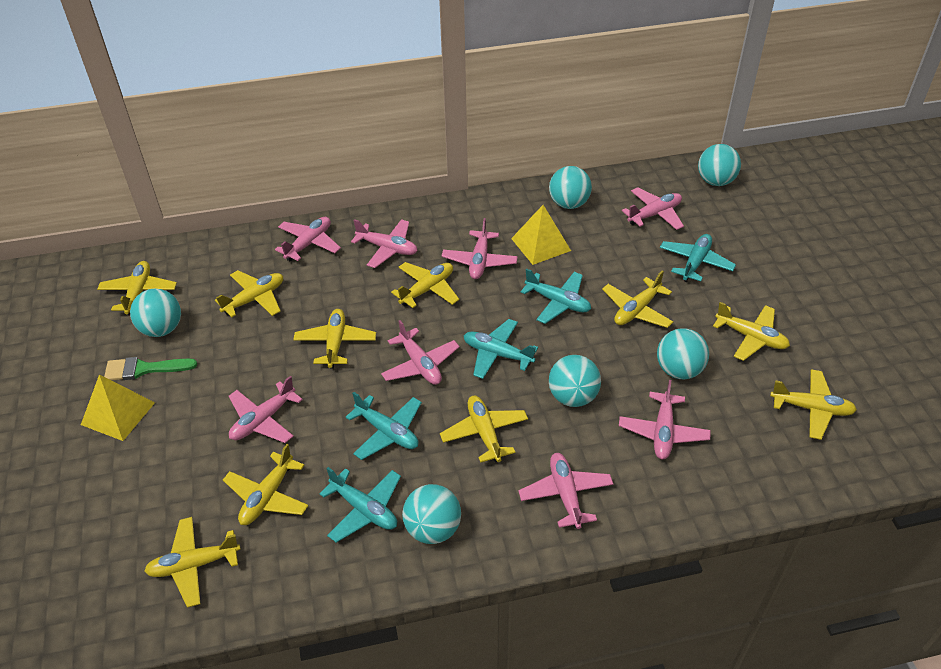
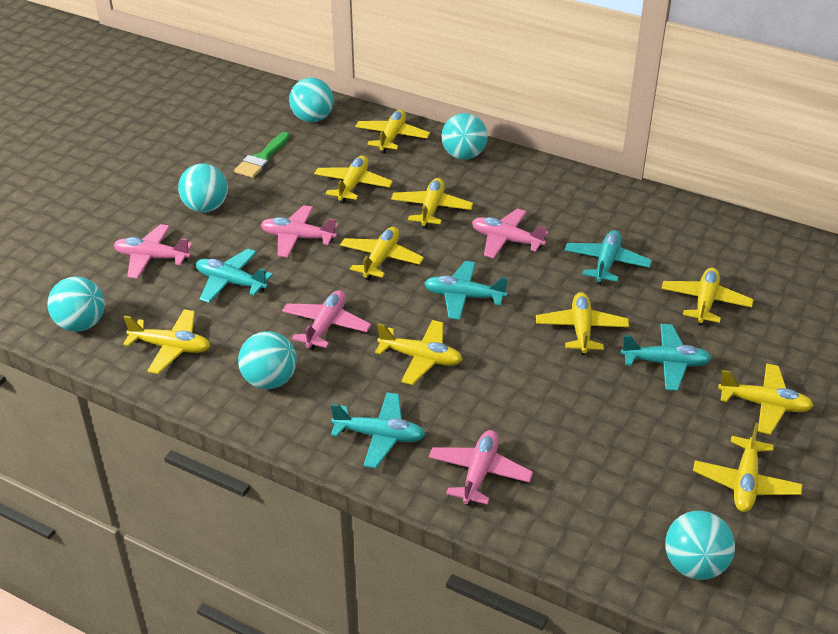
pink plane: 8 -> 5
yellow pyramid: 2 -> 0

